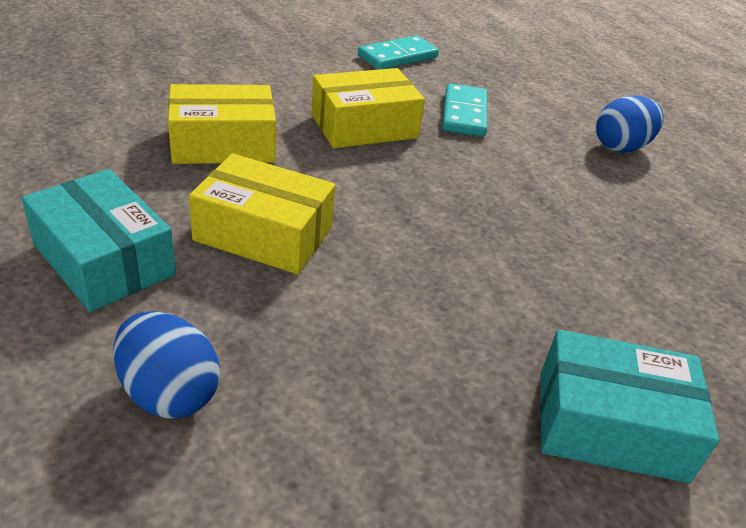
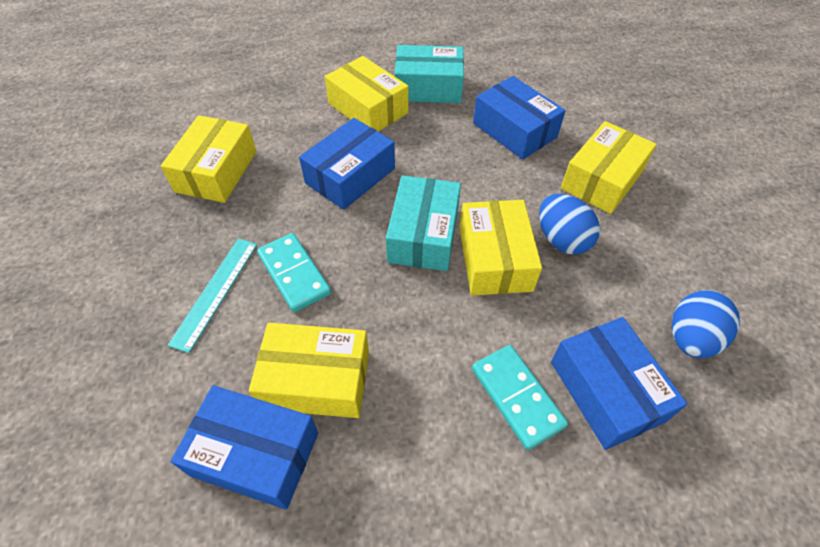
blue box: 0 -> 4
turquoise ruler: 0 -> 1
yellow box: 3 -> 5

